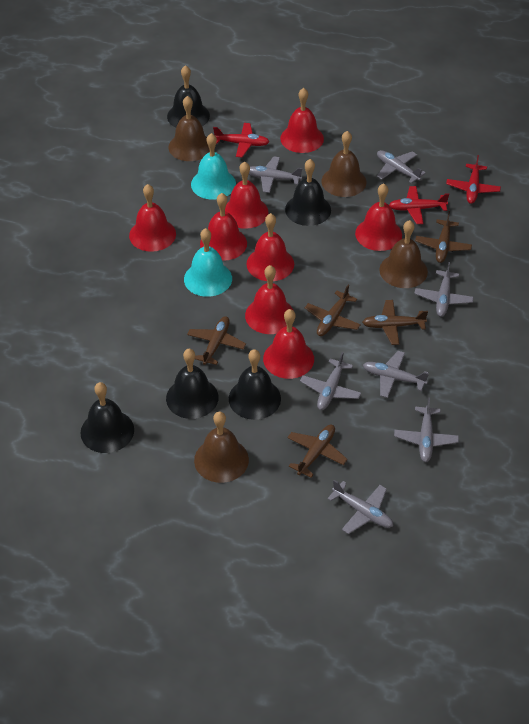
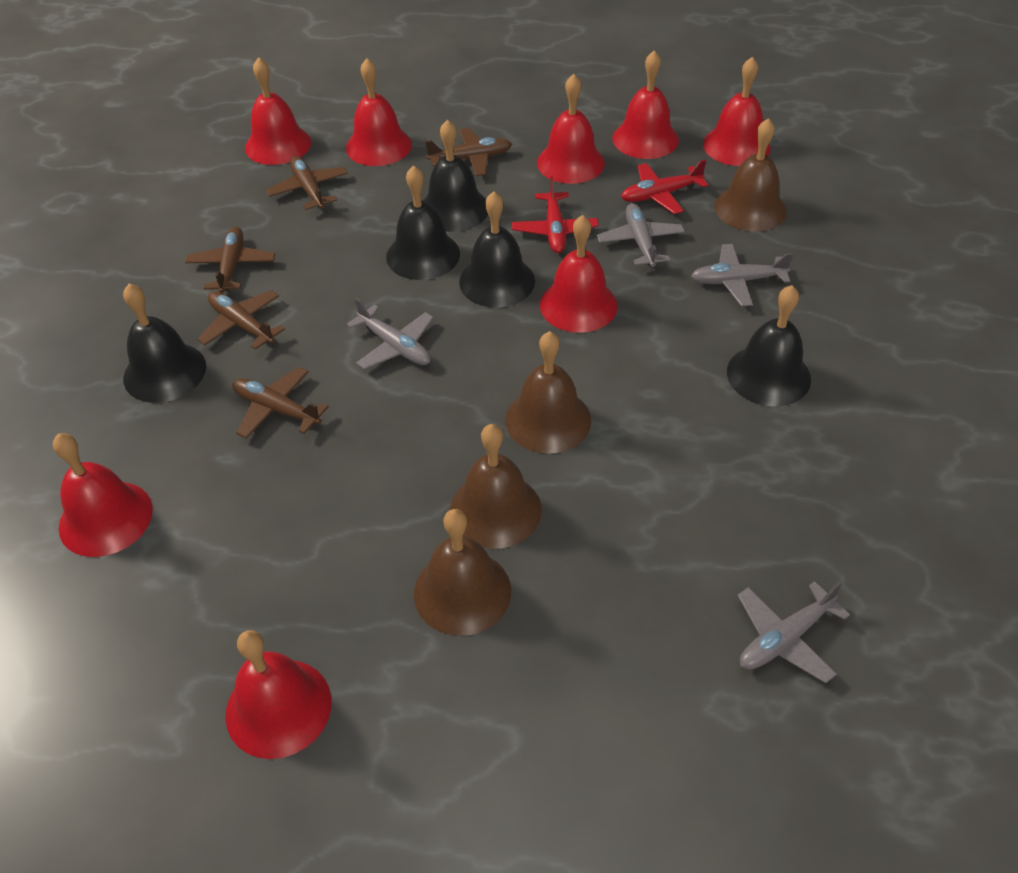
grey plane: 7 -> 4
red plane: 3 -> 2
turquoise bell: 2 -> 0

